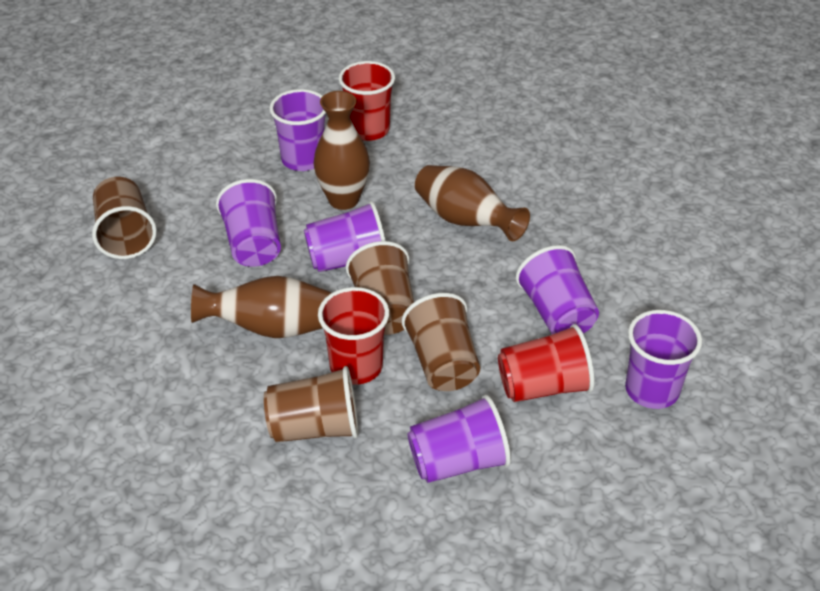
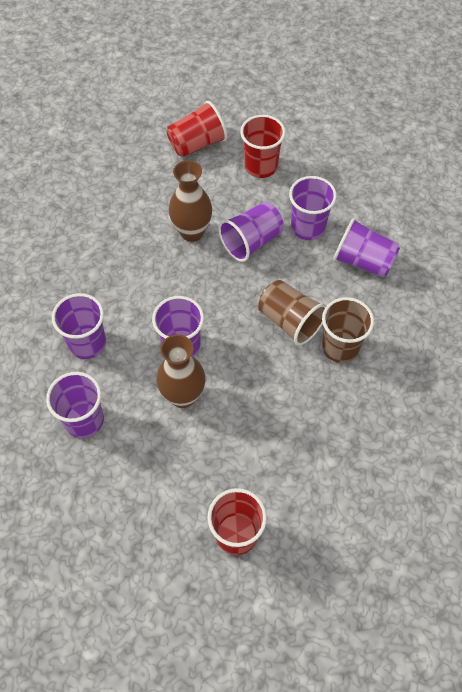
brown cup: 4 -> 2
brown vase: 3 -> 2

